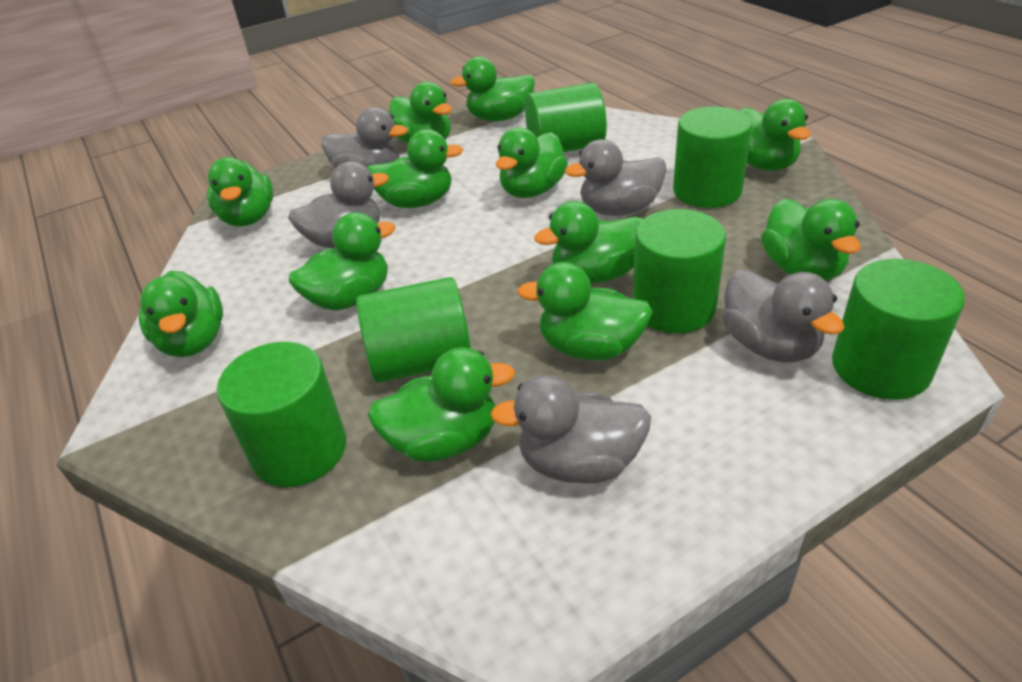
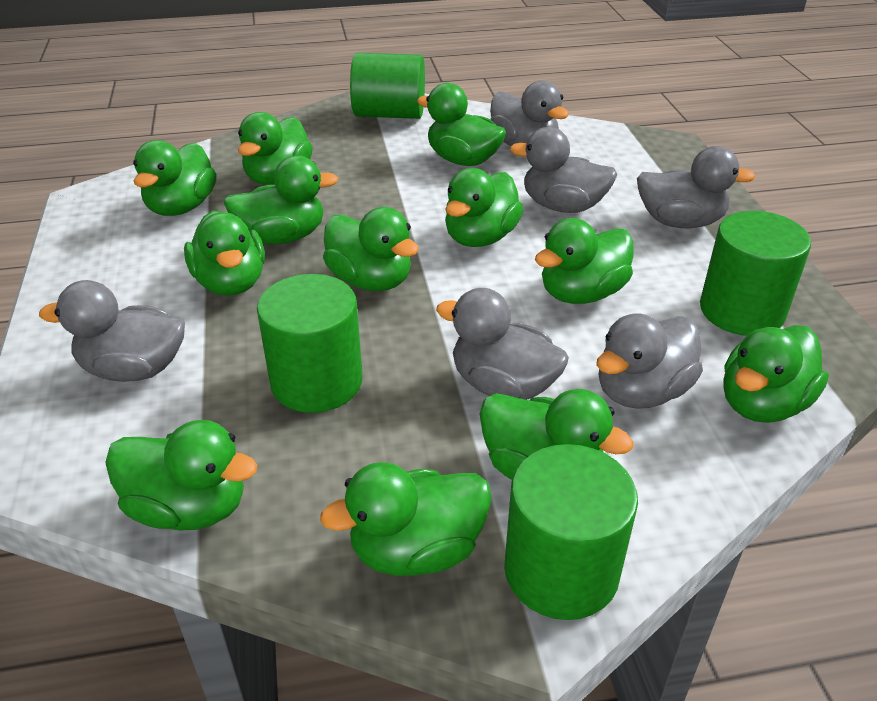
green cylinder: 6 -> 4
grey duck: 5 -> 6

